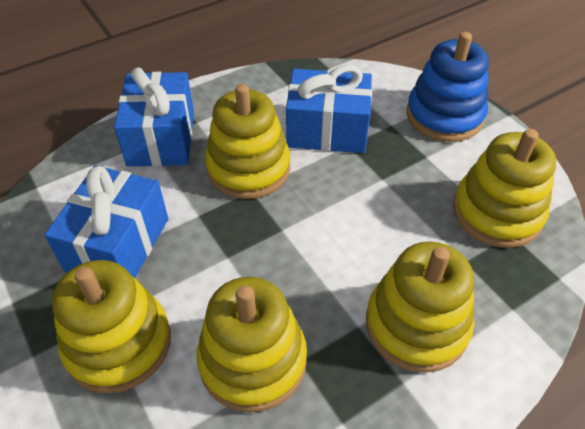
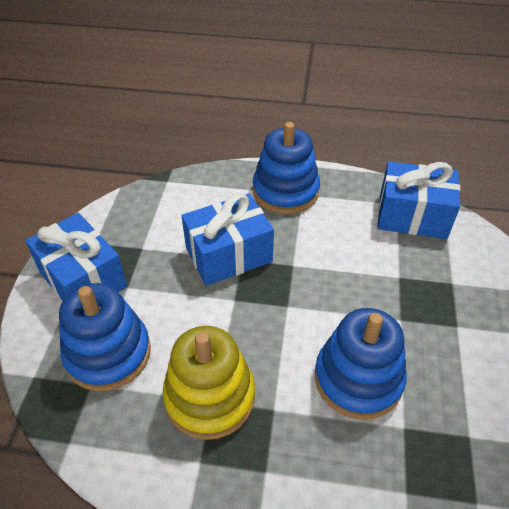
blue stacking toy: 1 -> 3
yellow stacking toy: 5 -> 1

